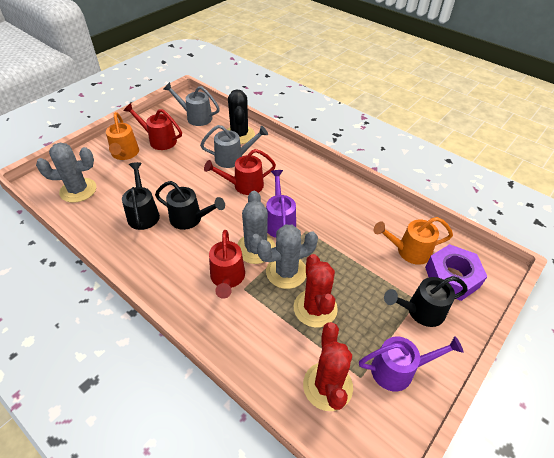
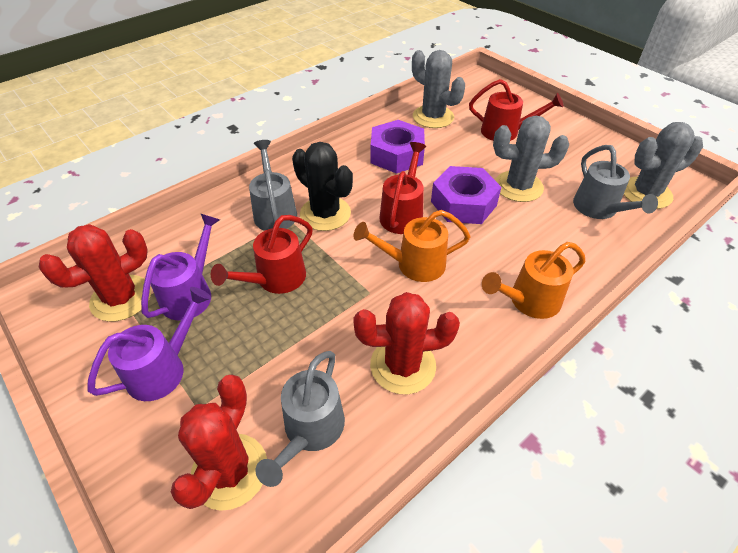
black watering can: 3 -> 0
grey watering can: 2 -> 3
purple nut: 1 -> 2
red cactus: 2 -> 3

